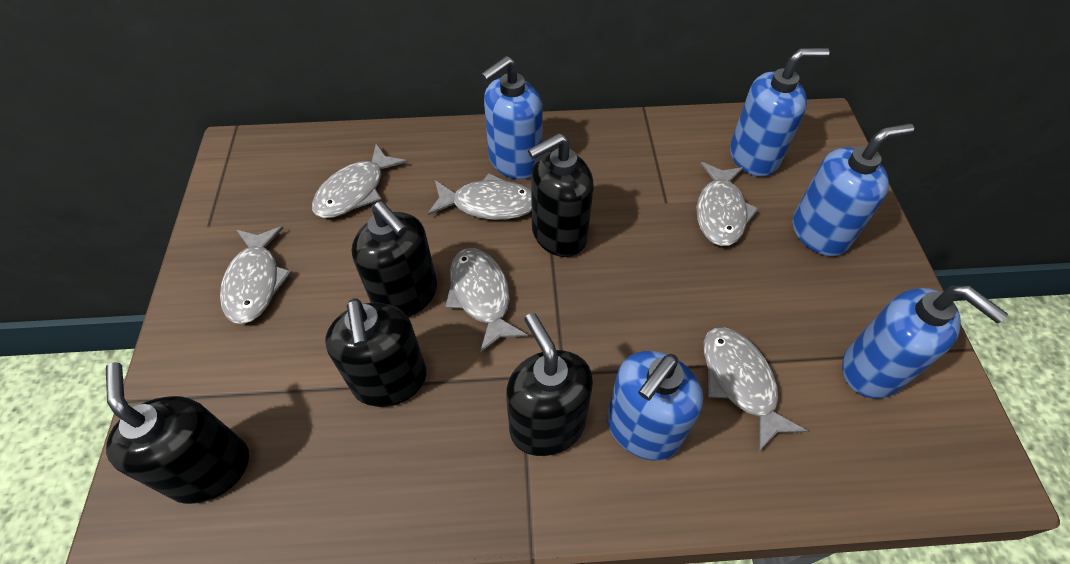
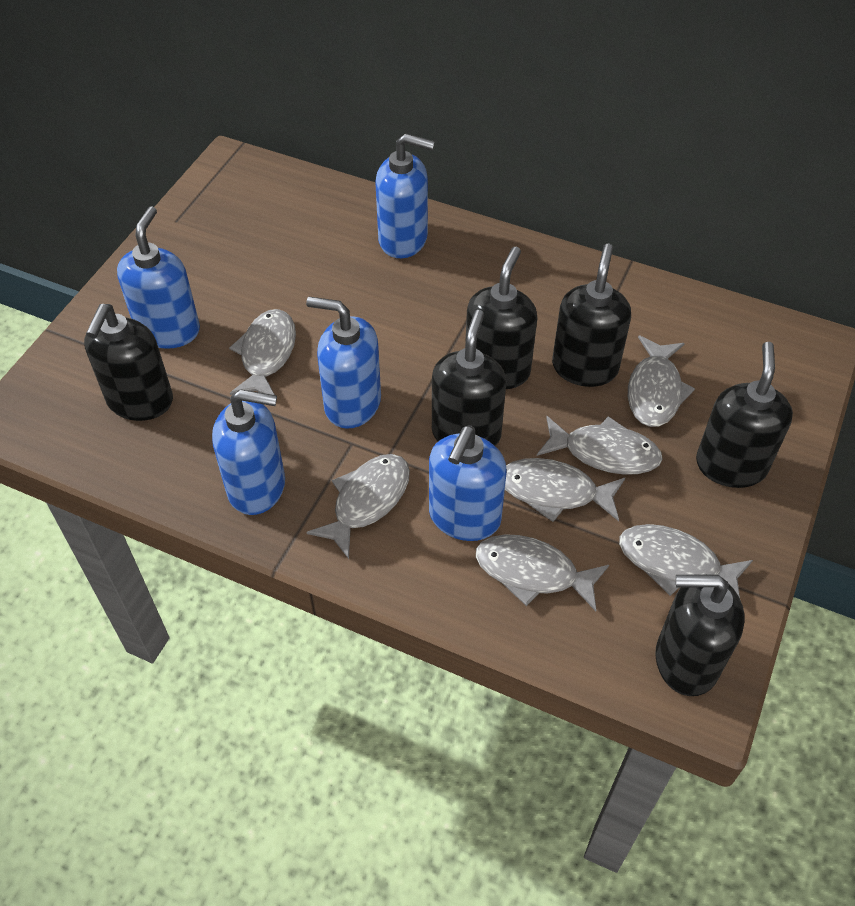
black soap dispenser: 5 -> 6
grey fish: 6 -> 7

